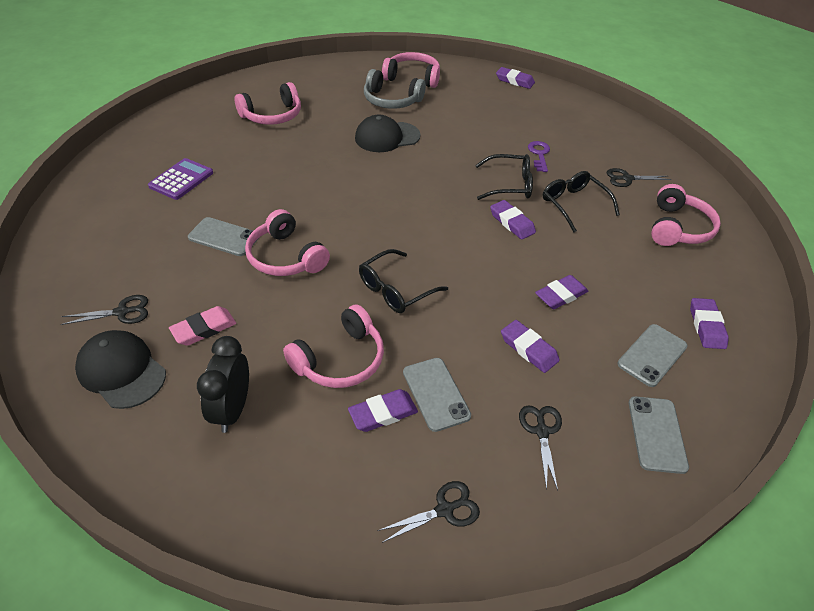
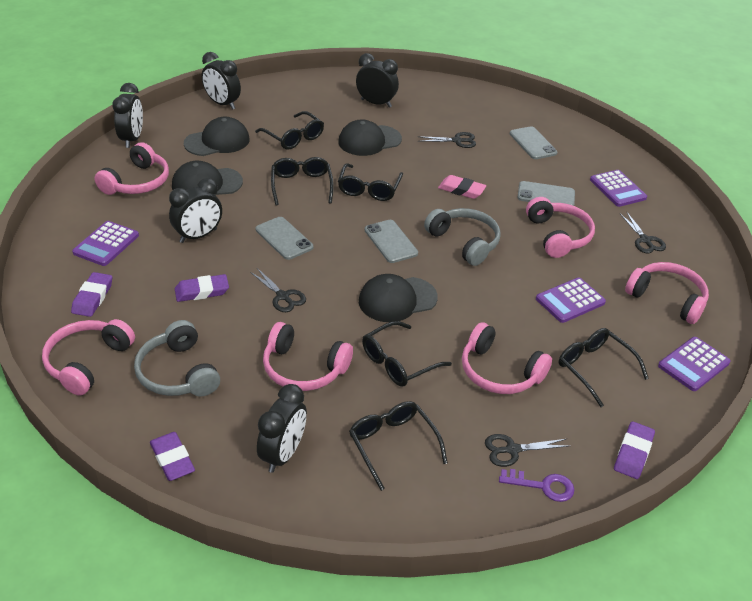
black cap: 2 -> 4
black clock: 1 -> 5
black glasses: 3 -> 6
grey headphones: 1 -> 2
pink headphones: 5 -> 6
purple calculator: 1 -> 4
purple eraser: 6 -> 4

